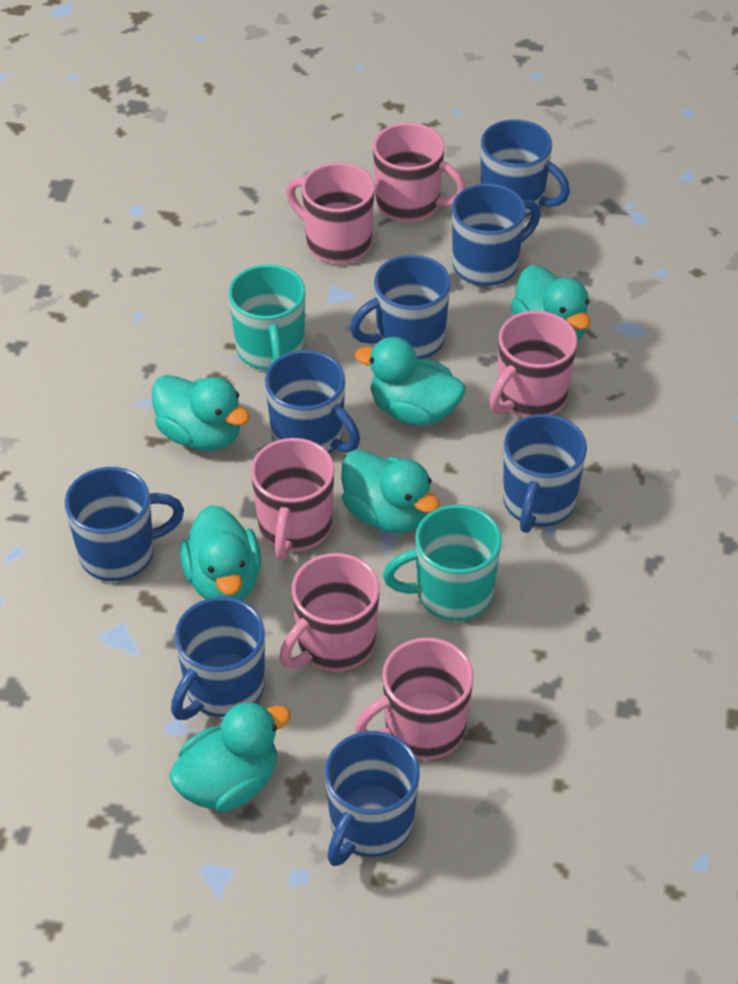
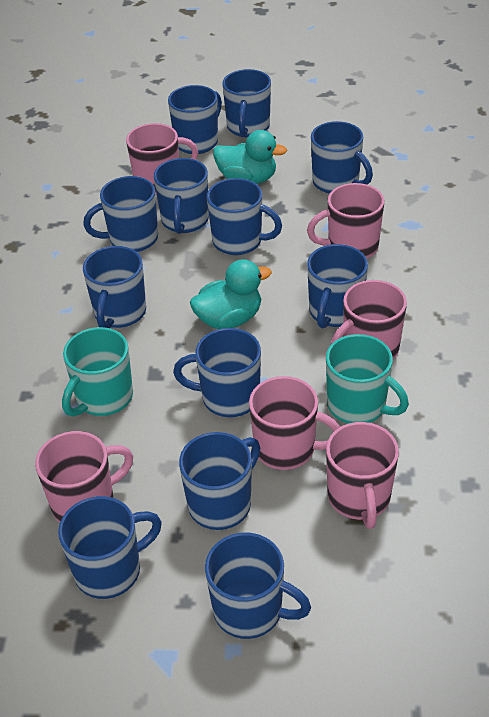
blue mug: 8 -> 12
turquoise duck: 6 -> 2

